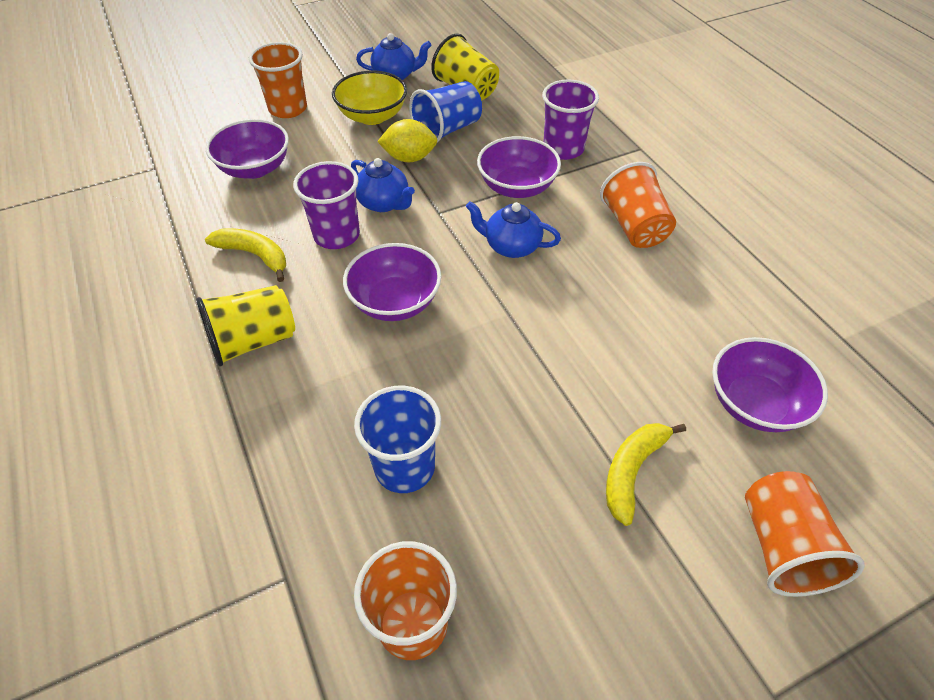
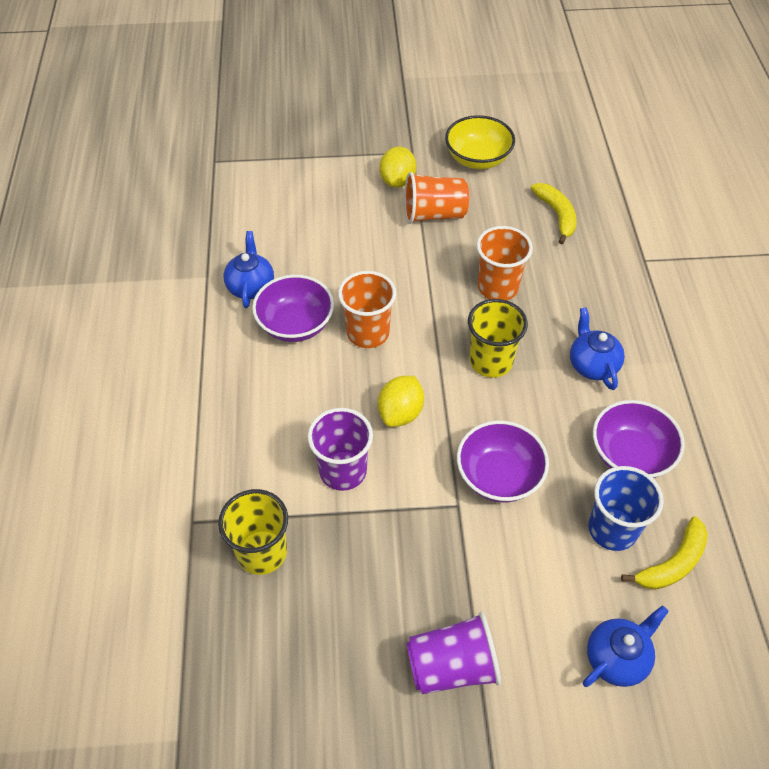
blue cup: 2 -> 1
orange cup: 4 -> 3
purple bowl: 4 -> 3
yellow lemon: 1 -> 2

